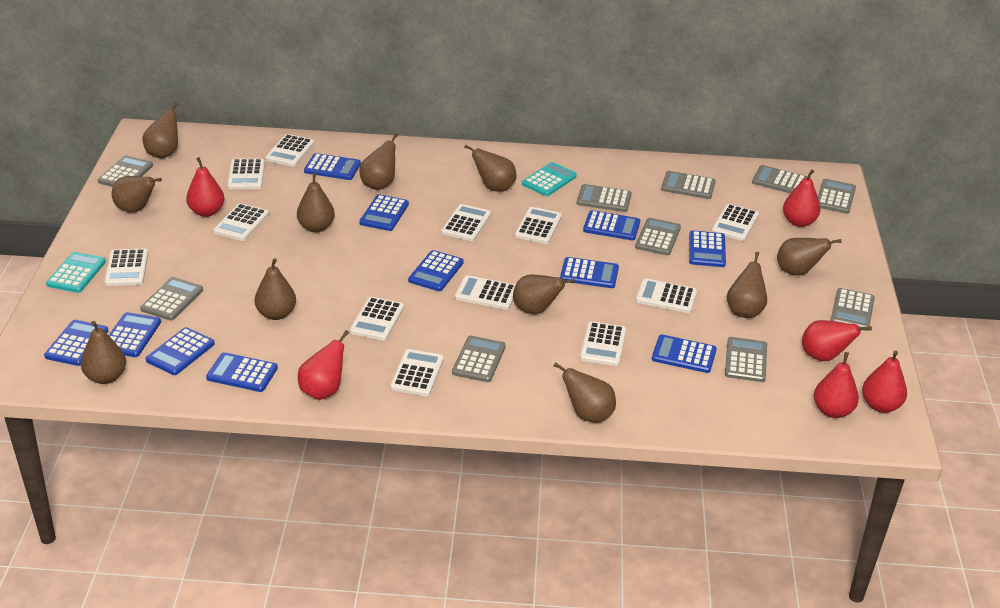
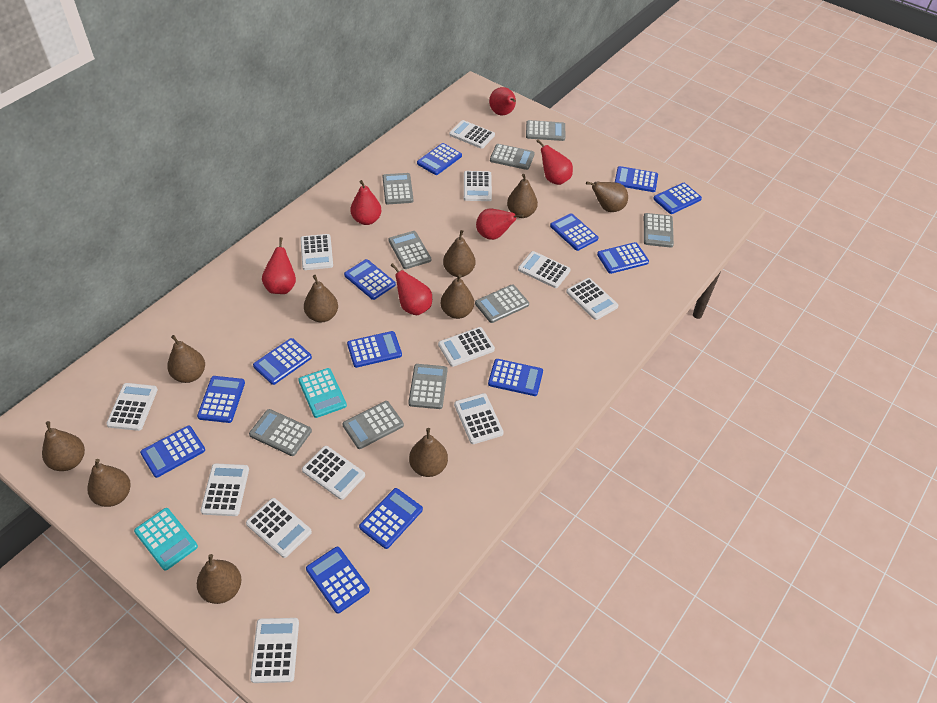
blue calculator: 11 -> 13
brown pear: 11 -> 10
grey calculator: 10 -> 9

